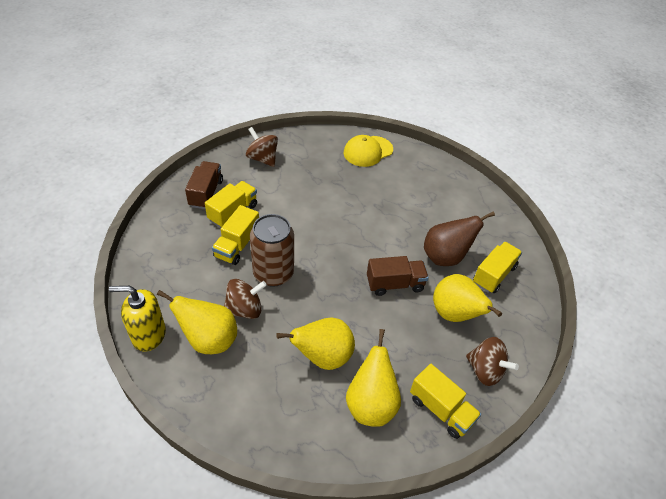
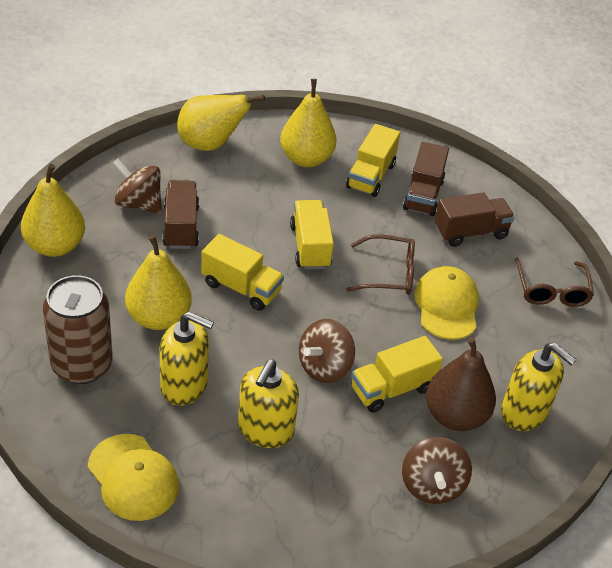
brown glasses: 0 -> 2
brown truck: 2 -> 3
yellow cap: 1 -> 2
yellow soap dispenser: 1 -> 3

